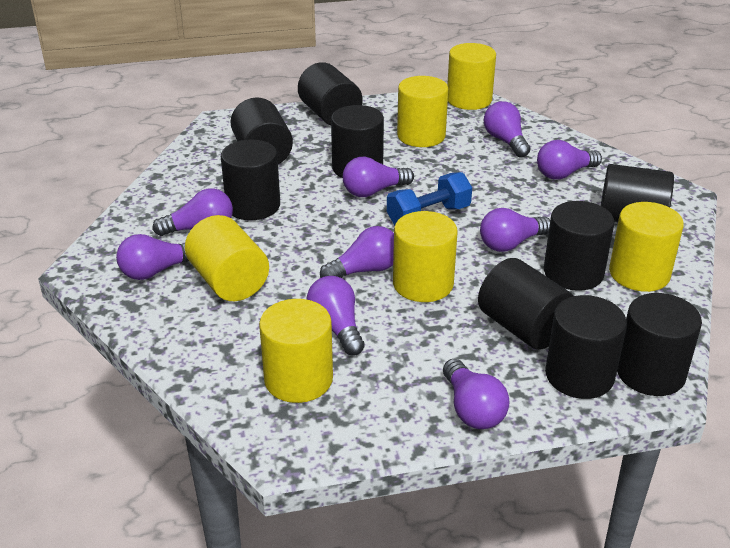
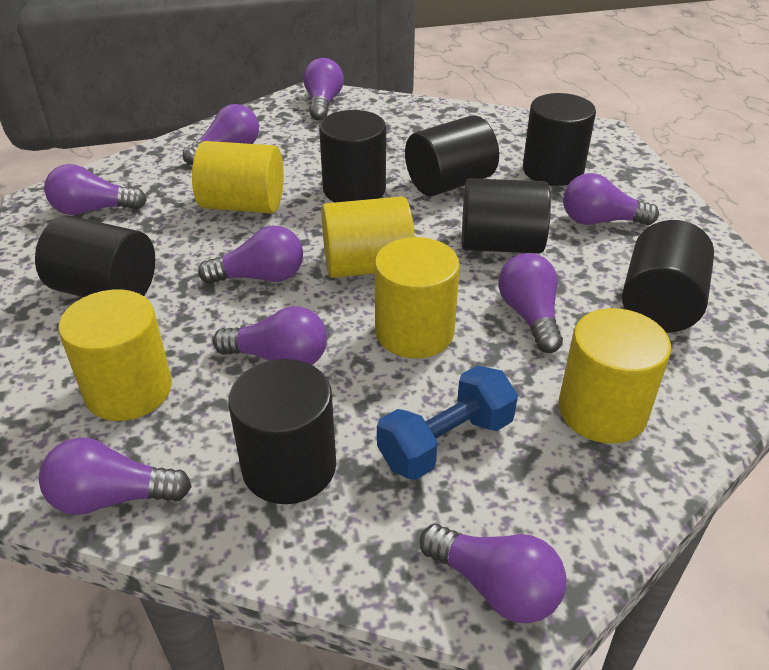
black cylinder: 9 -> 7
yellow cylinder: 6 -> 5

